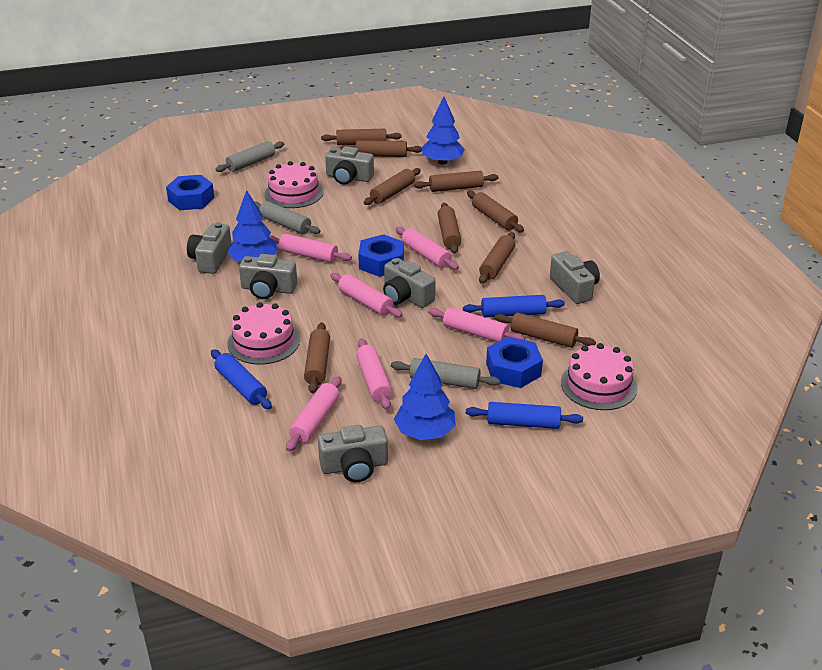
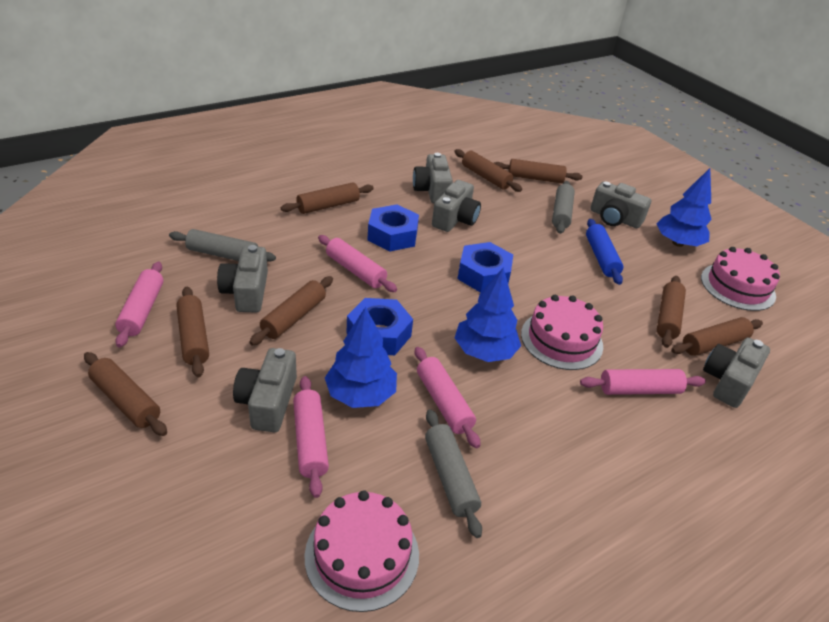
blue rolling pin: 3 -> 1
brown rolling pin: 9 -> 8
pink rolling pin: 6 -> 5

